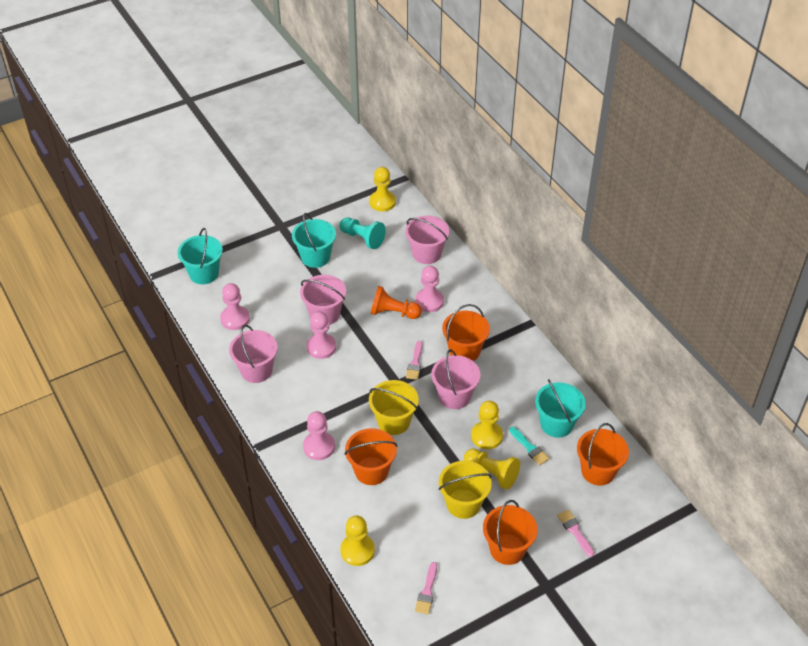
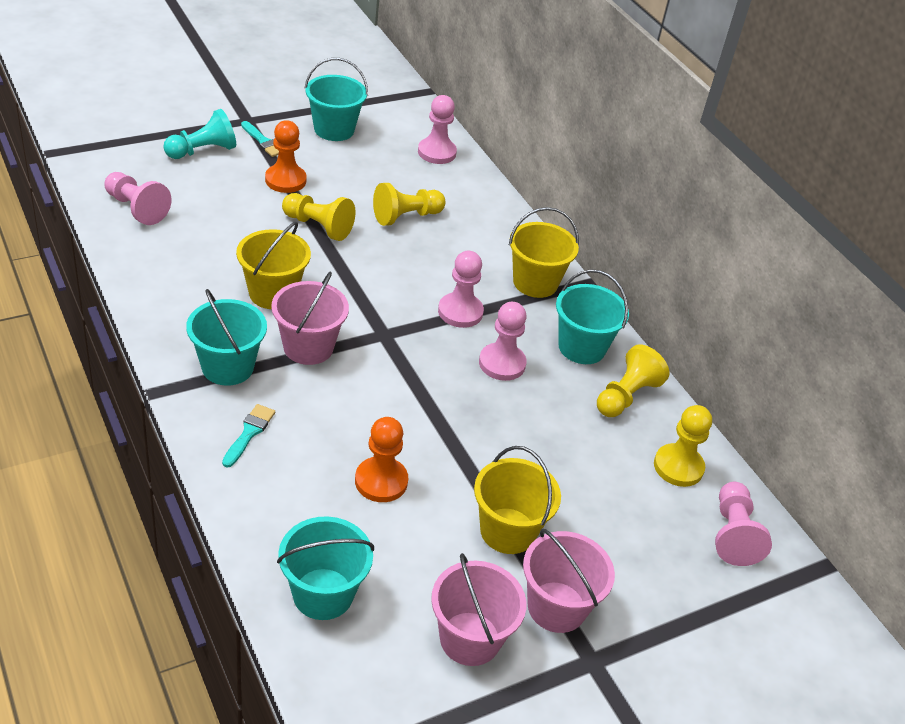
orange bucket: 4 -> 0
orange pawn: 1 -> 2
pink brush: 3 -> 0
pink bucket: 4 -> 3
pink pawn: 4 -> 5
turquoise brush: 1 -> 2
turquoise bucket: 3 -> 4
yellow bucket: 2 -> 3

